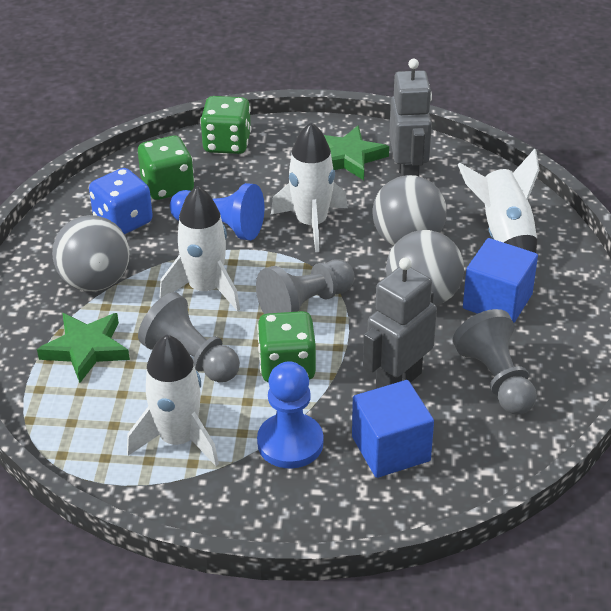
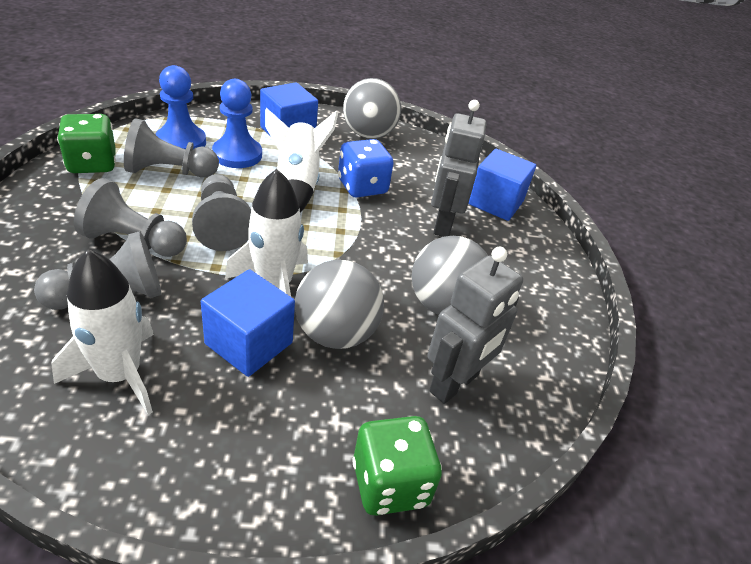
blue cube: 2 -> 3
green dice: 3 -> 2
green star: 2 -> 0
grey pawn: 3 -> 4
white rocket: 4 -> 3

